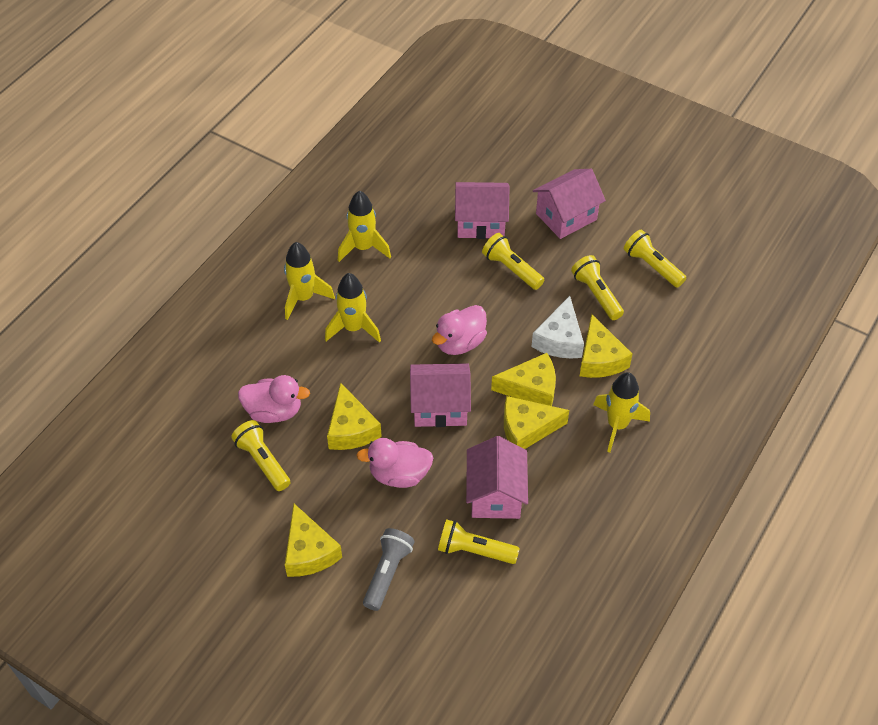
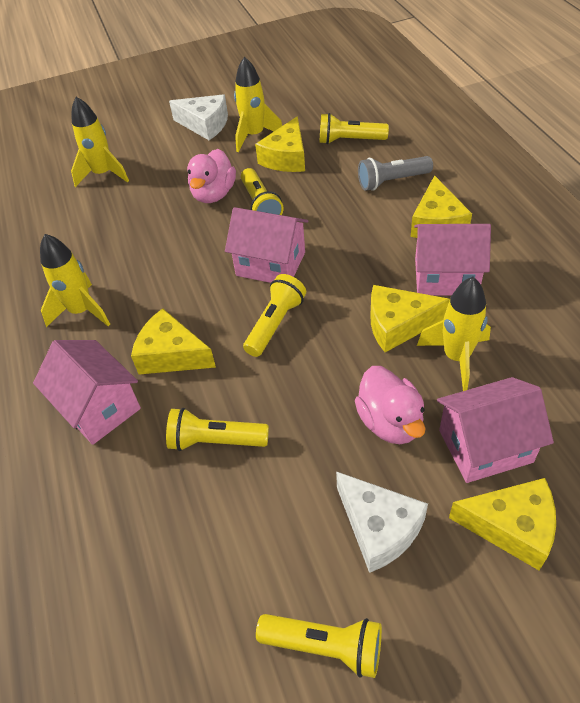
pink duck: 3 -> 2
white cheese: 1 -> 2

